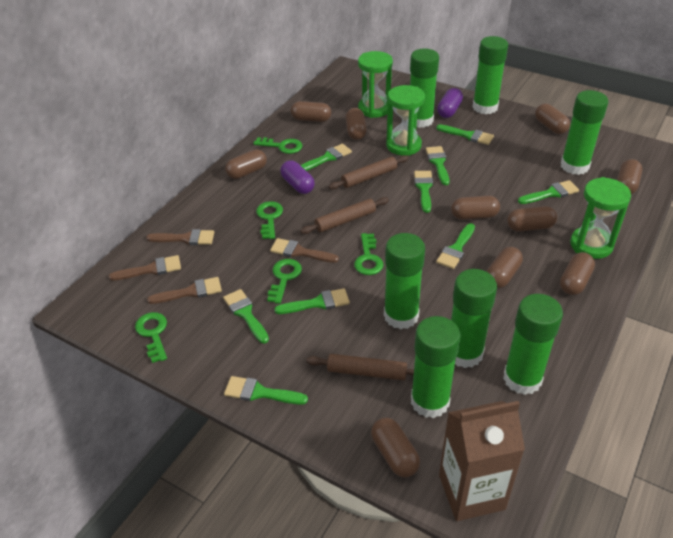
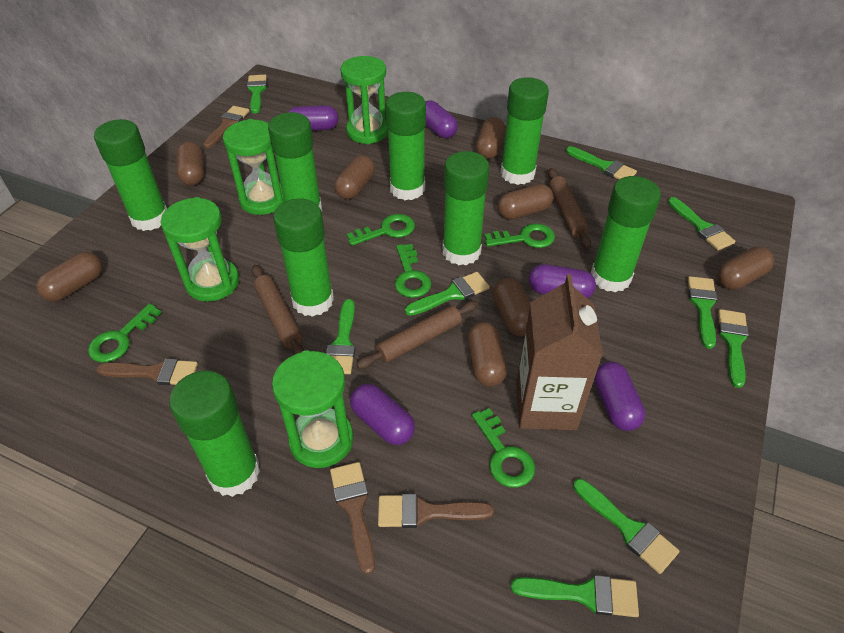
brown capsule: 10 -> 8
green glue stick: 7 -> 8
green hourglass: 3 -> 4
purple capsule: 2 -> 5

